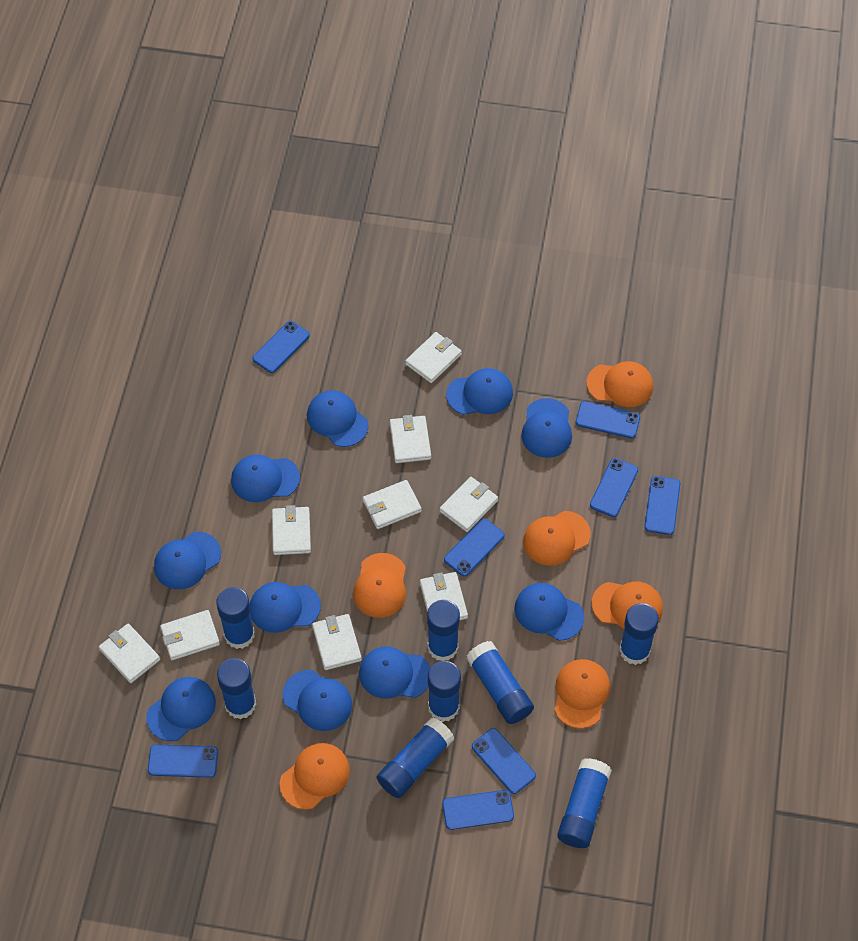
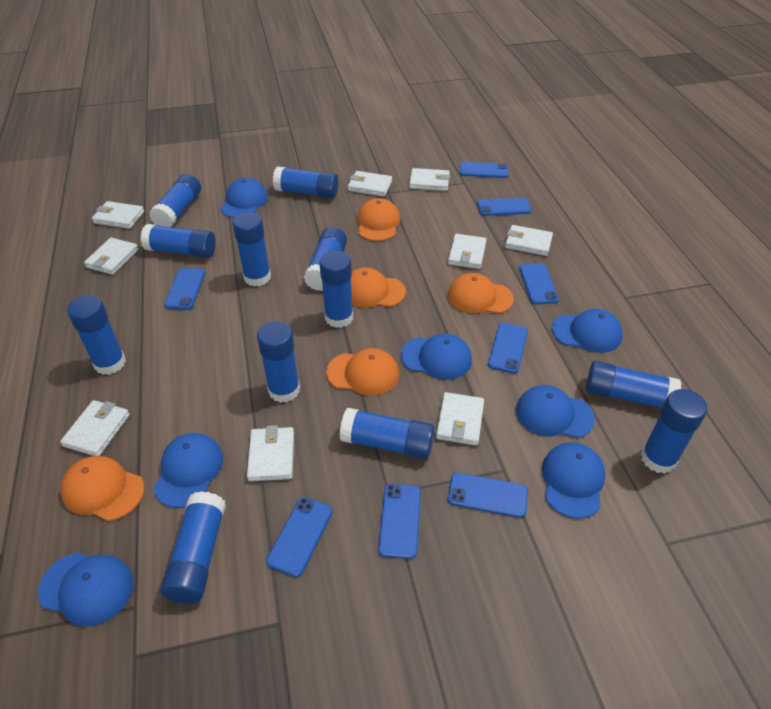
blue cap: 10 -> 7
blue glue stick: 8 -> 12
orange cap: 6 -> 5

